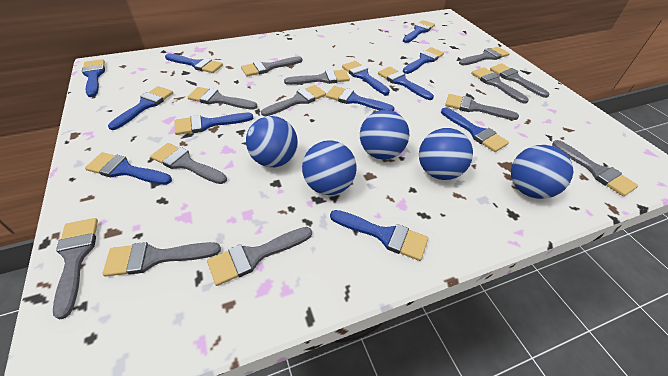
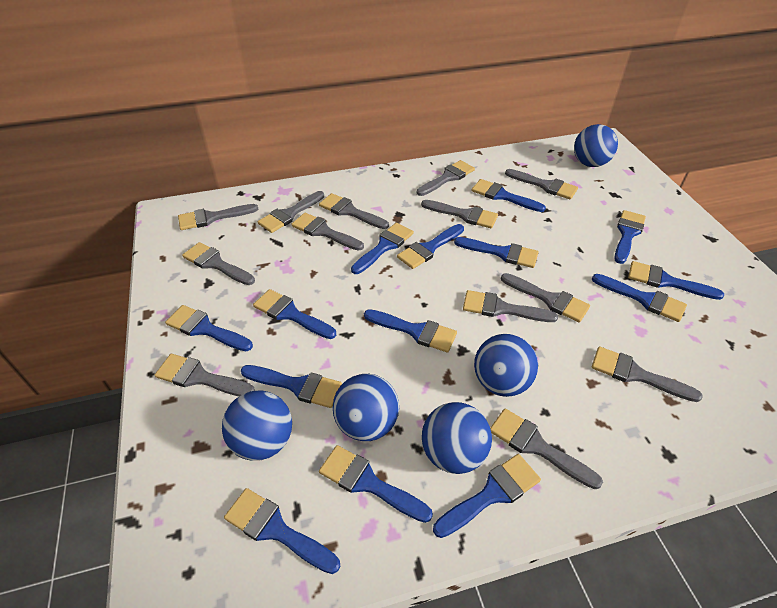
blue brush: 12 -> 14

